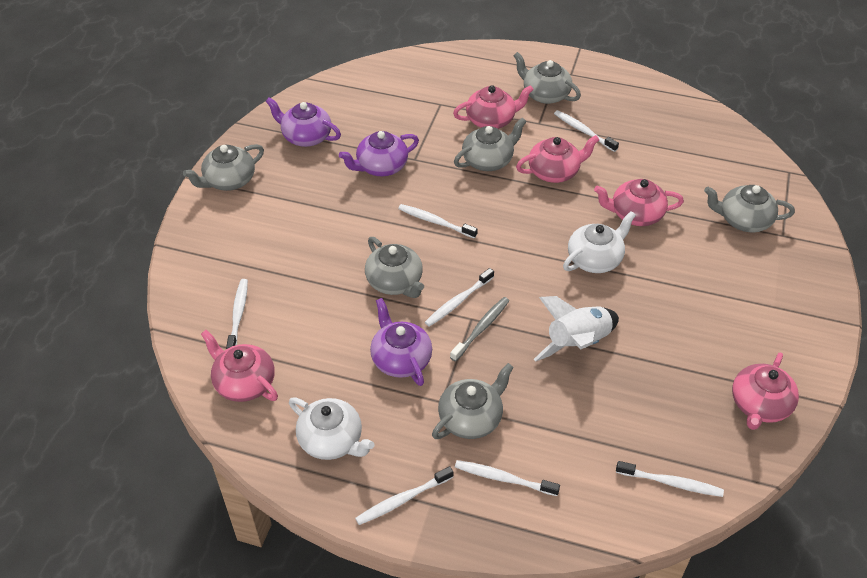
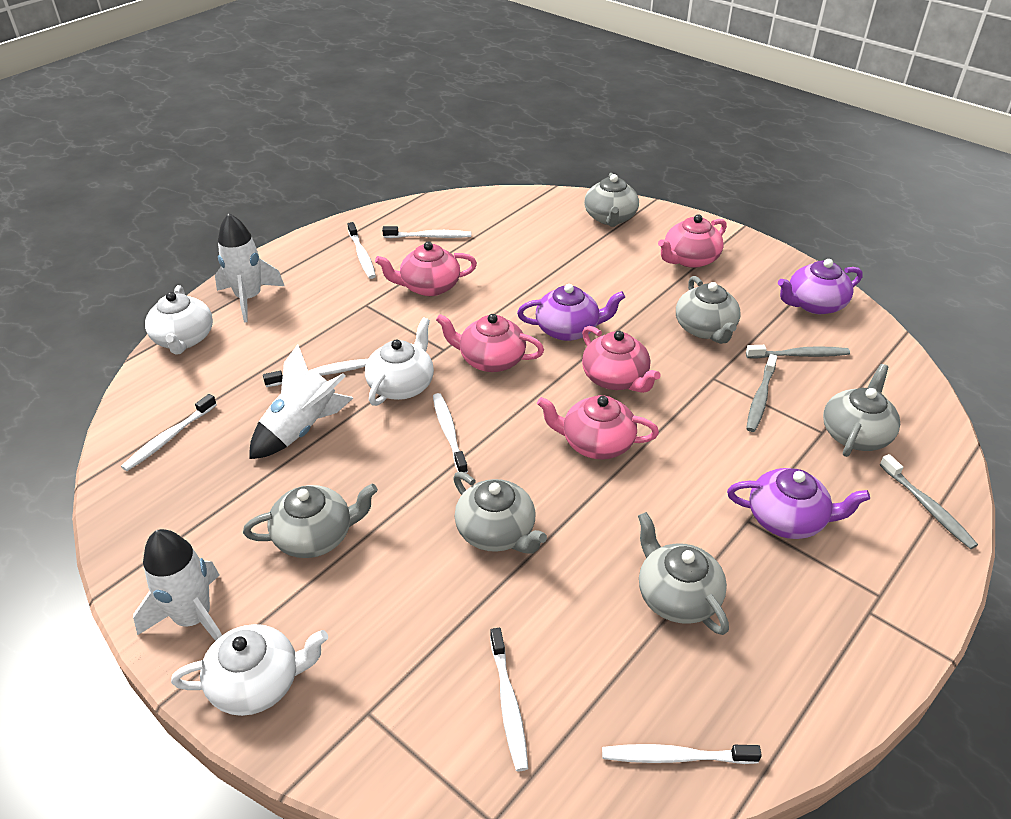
grey toothbrush: 1 -> 3
white rocket: 1 -> 3
white teapot: 2 -> 3

